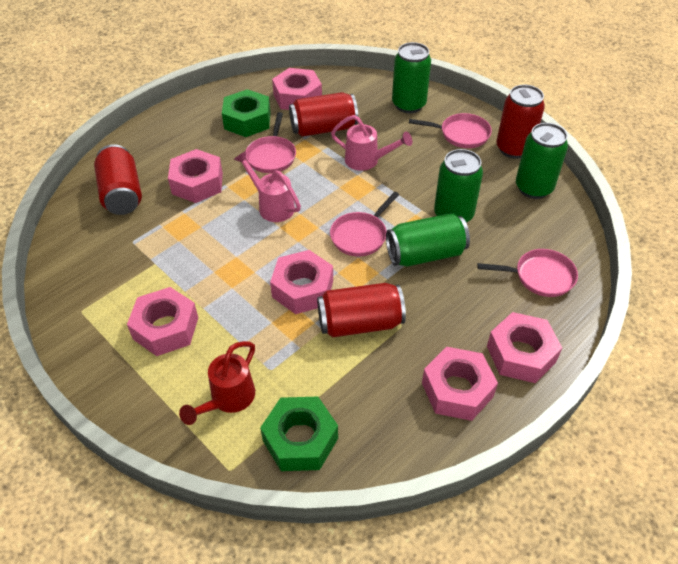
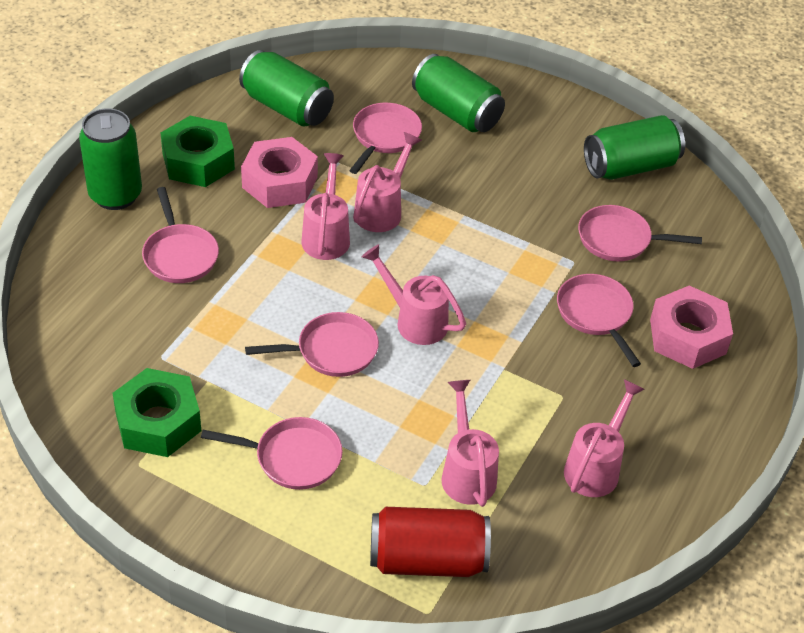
pink nut: 6 -> 2
pink pan: 4 -> 6
pink watering can: 2 -> 5
red can: 4 -> 1
red watering can: 1 -> 0

